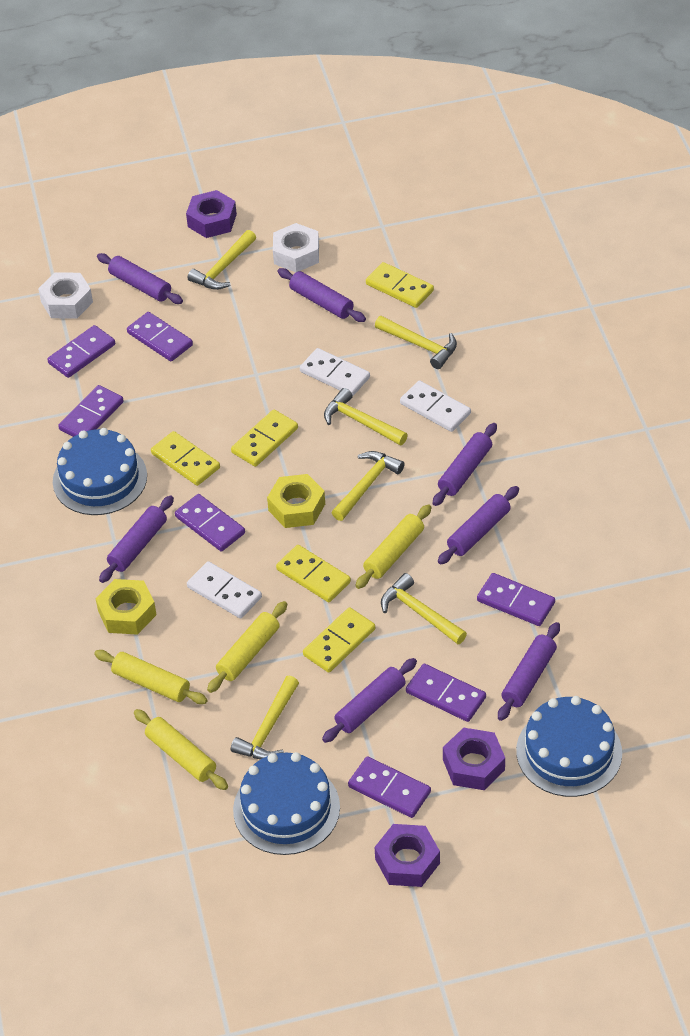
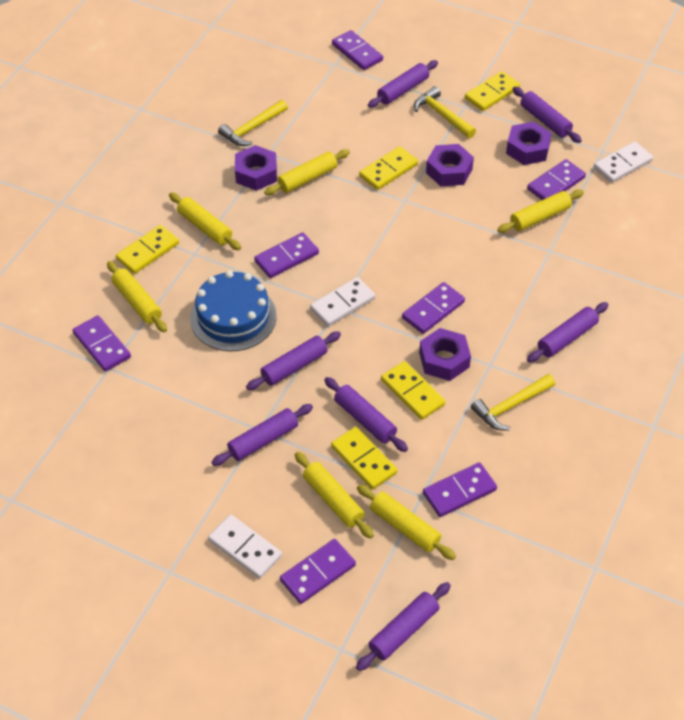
blue cake: 3 -> 1
purple nut: 3 -> 4
white nut: 2 -> 0
yellow hammer: 6 -> 3
yellow nut: 2 -> 0
yellow rolling pin: 4 -> 6

